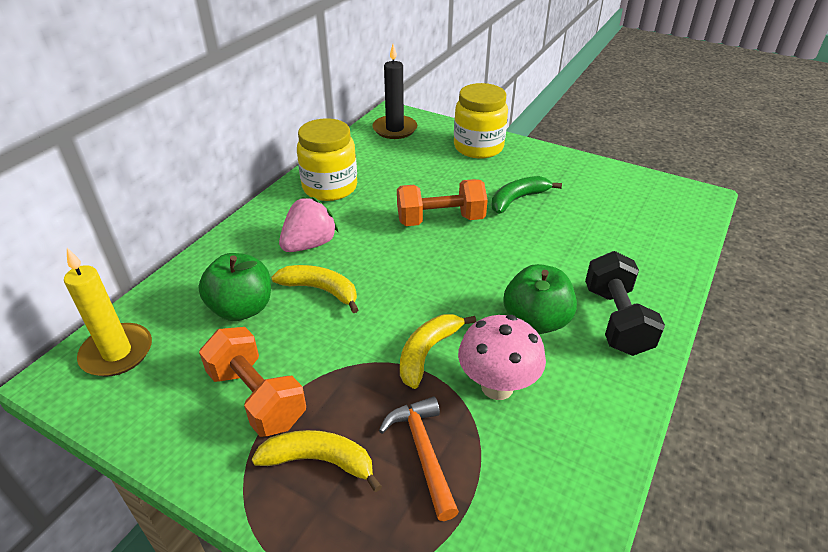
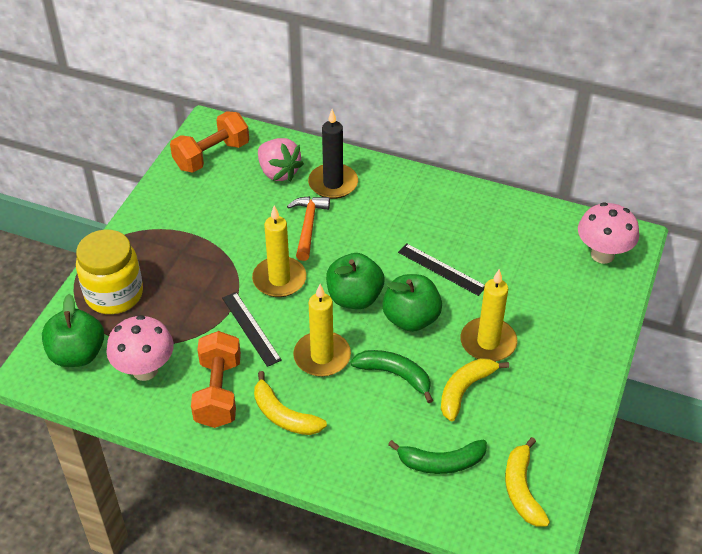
black dumbbell: 1 -> 0
black ruler: 0 -> 2
green apple: 2 -> 3
green banana: 1 -> 2
pink mushroom: 1 -> 2
yellow candle: 1 -> 3
yellow jar: 2 -> 1

